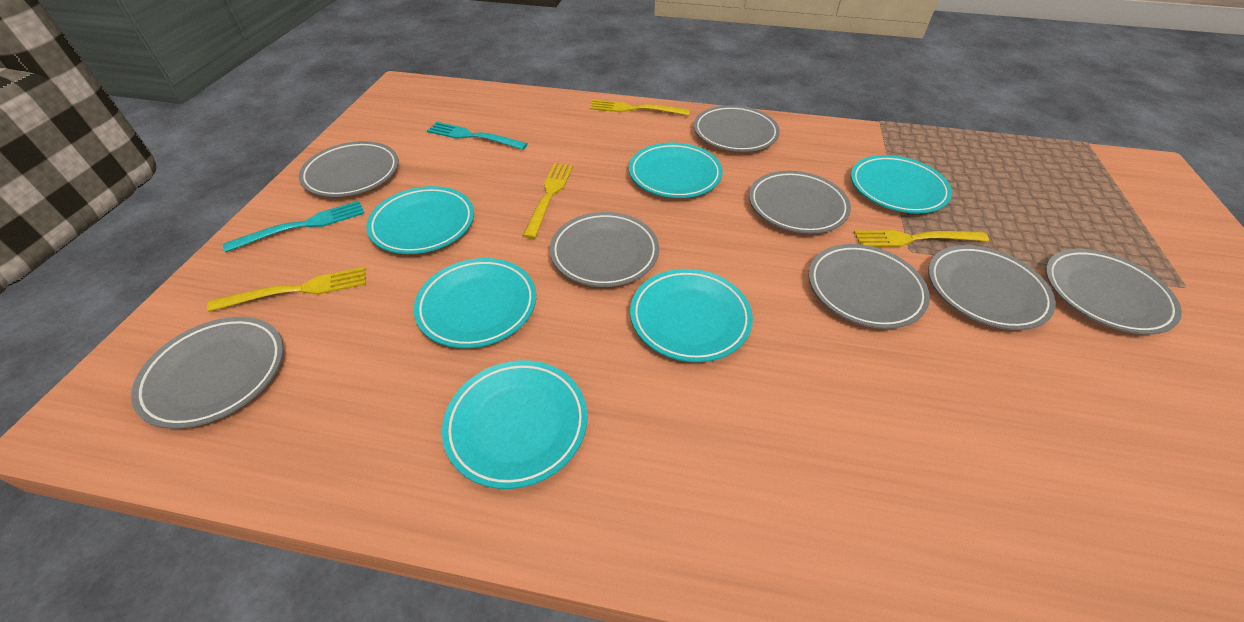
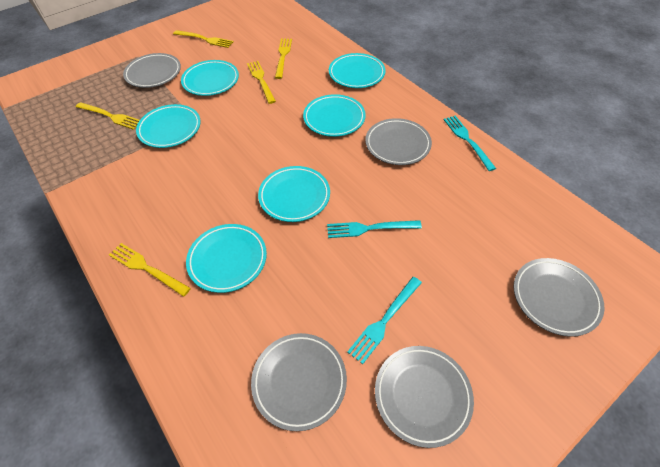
grey plate: 8 -> 5
turquoise fork: 2 -> 3
yellow fork: 4 -> 5

